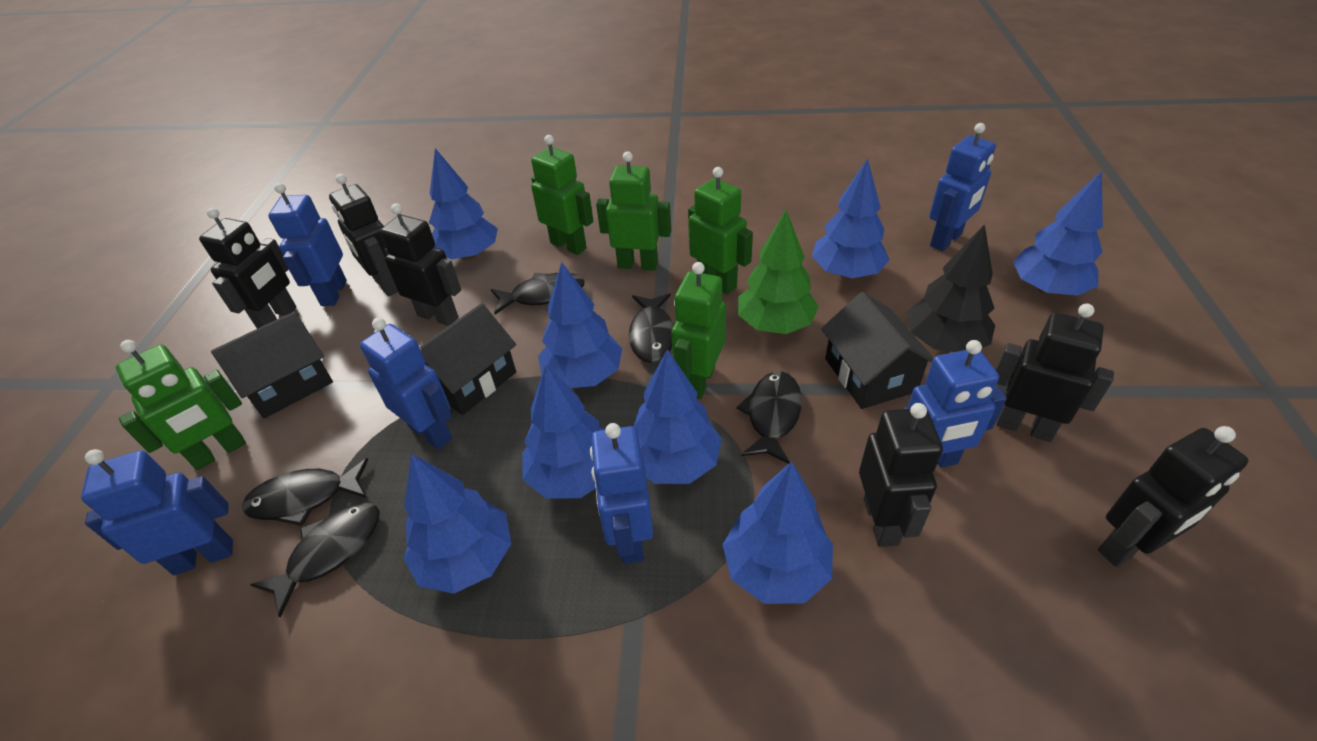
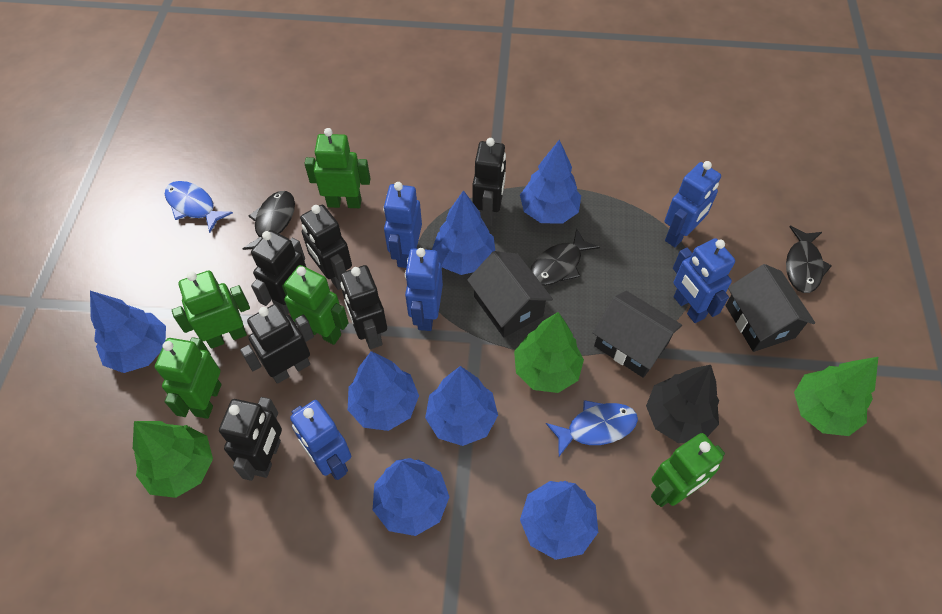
black fish: 5 -> 3
blue fish: 0 -> 2
blue robot: 6 -> 5
blue tree: 8 -> 7
green tree: 1 -> 3

